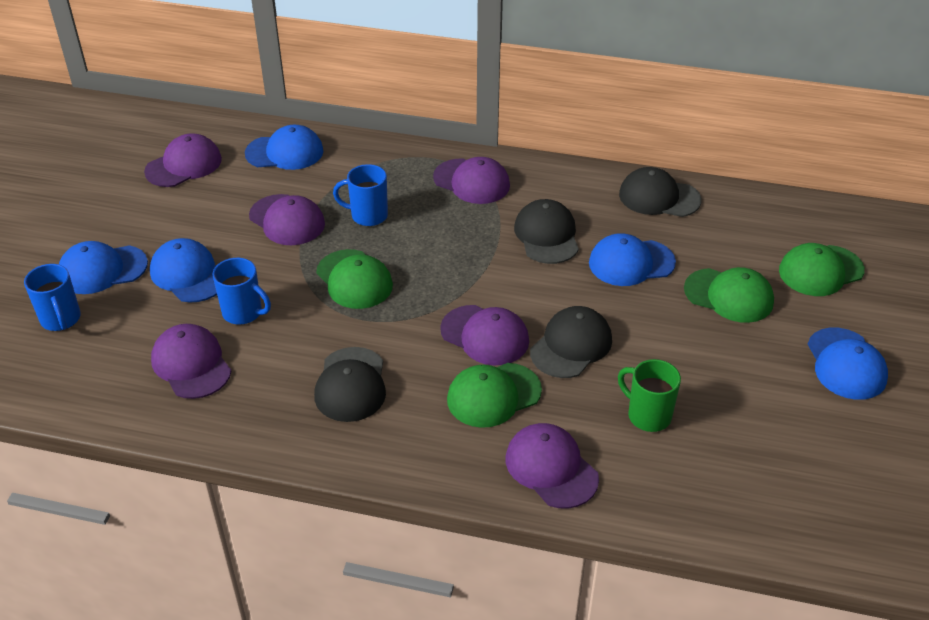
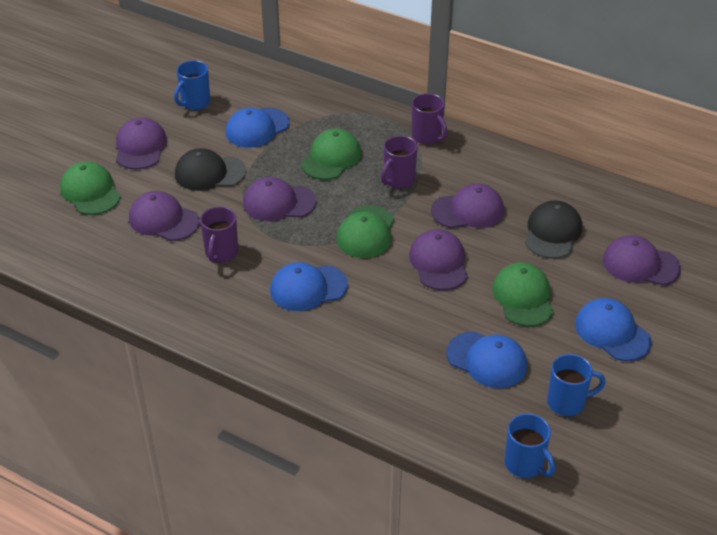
black cap: 4 -> 2
blue cap: 5 -> 4
green mug: 1 -> 0
purple mug: 0 -> 3

